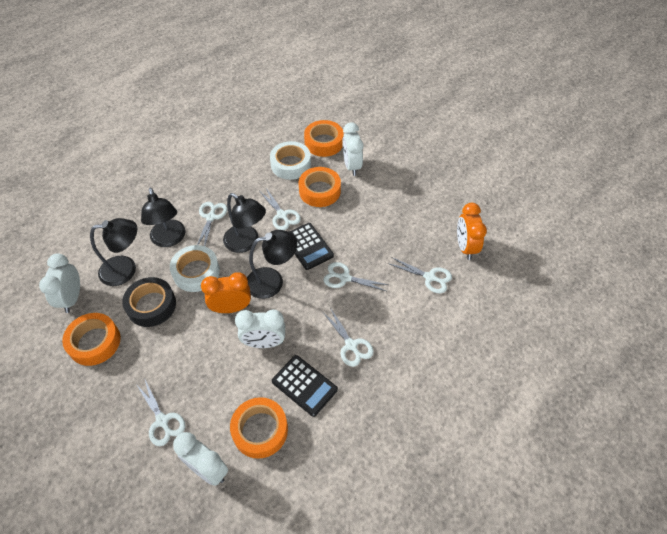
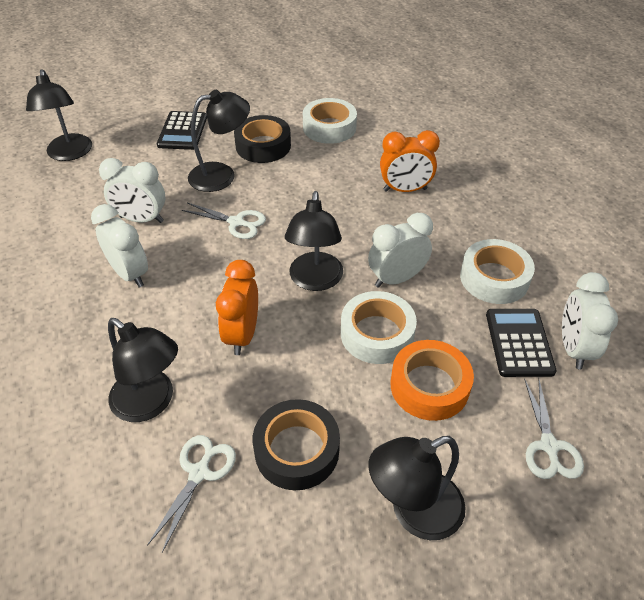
black lamp: 4 -> 5
black tape: 1 -> 2
orange tape: 4 -> 1
white scissors: 6 -> 3
white tape: 2 -> 3

